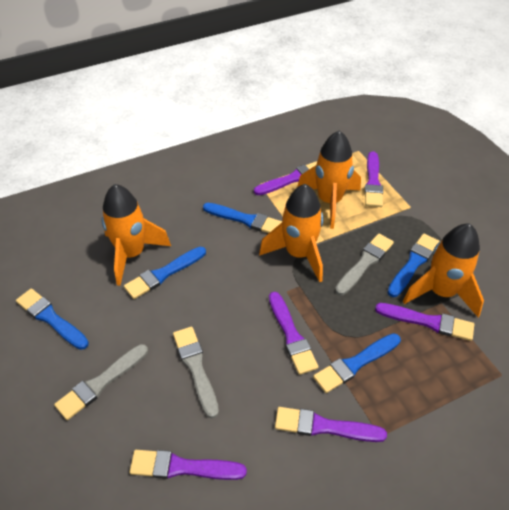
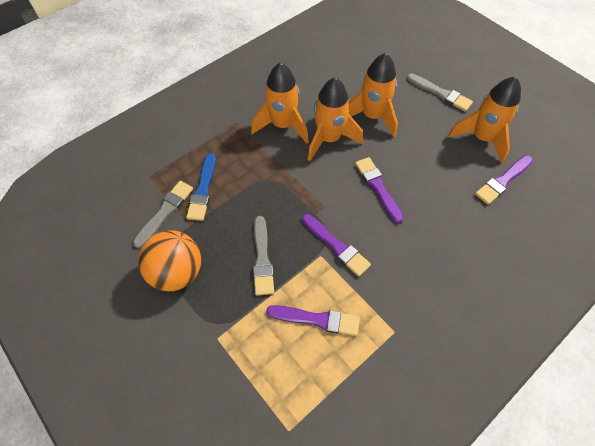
blue brush: 5 -> 1
orange ball: 0 -> 1
purple brush: 6 -> 4

